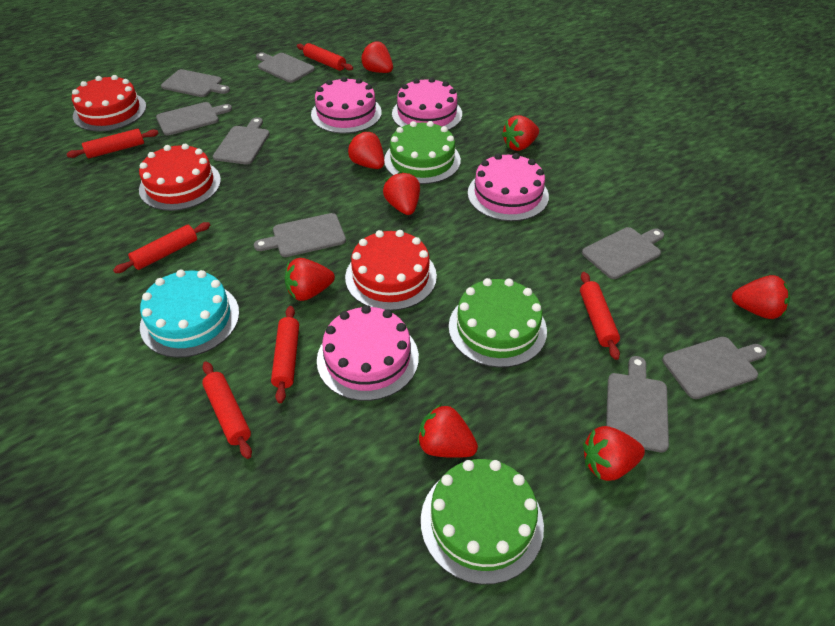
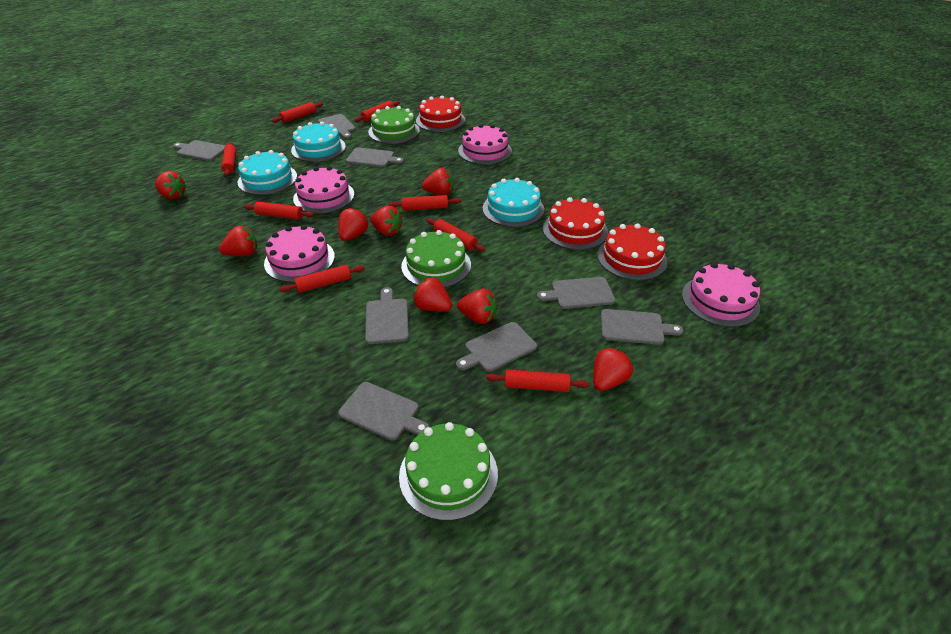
red rolling pin: 6 -> 8
turquoise cake: 1 -> 3

